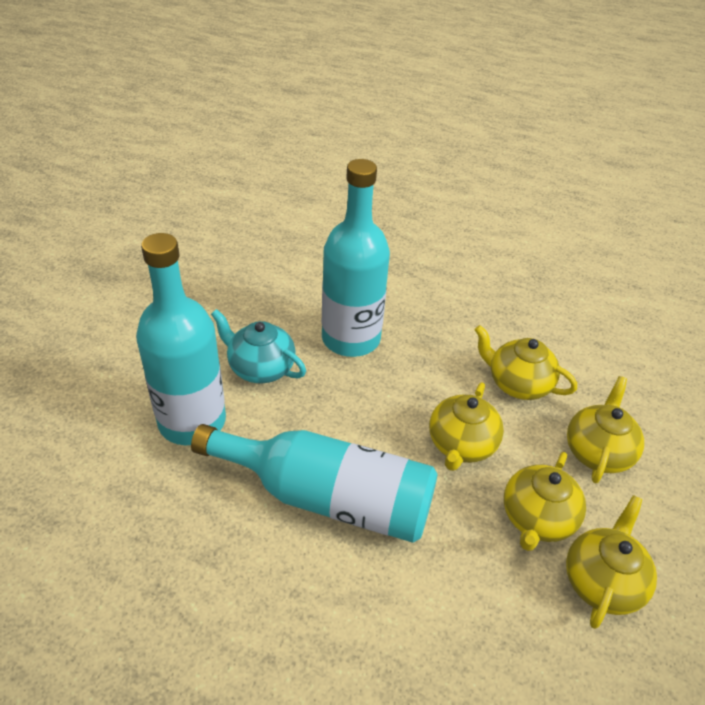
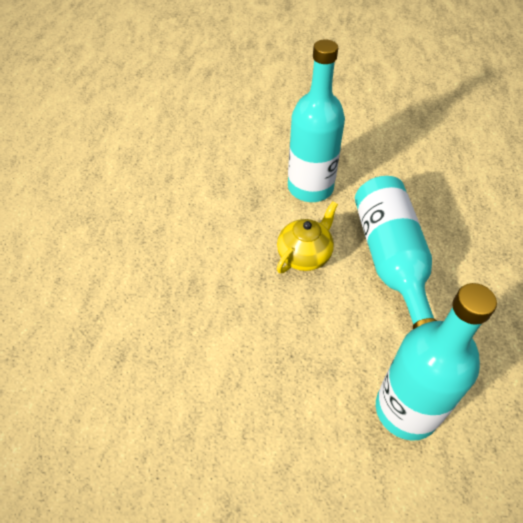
turquoise teapot: 1 -> 0
yellow teapot: 5 -> 1

